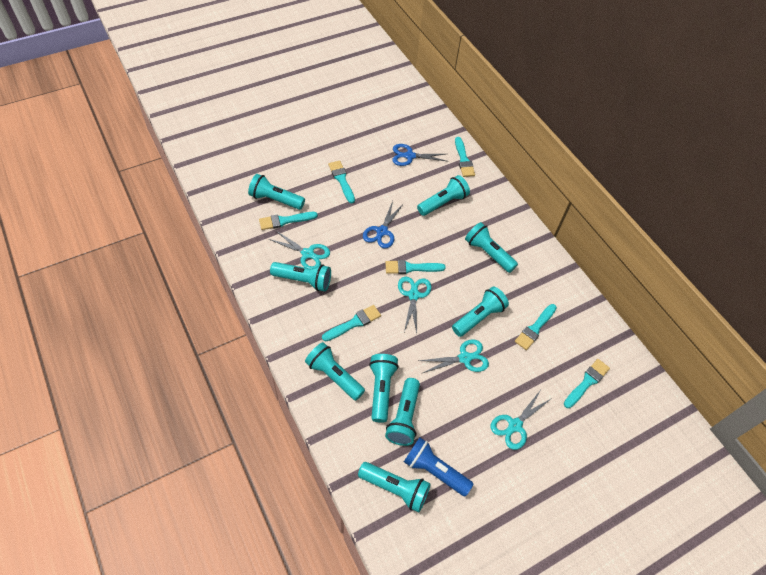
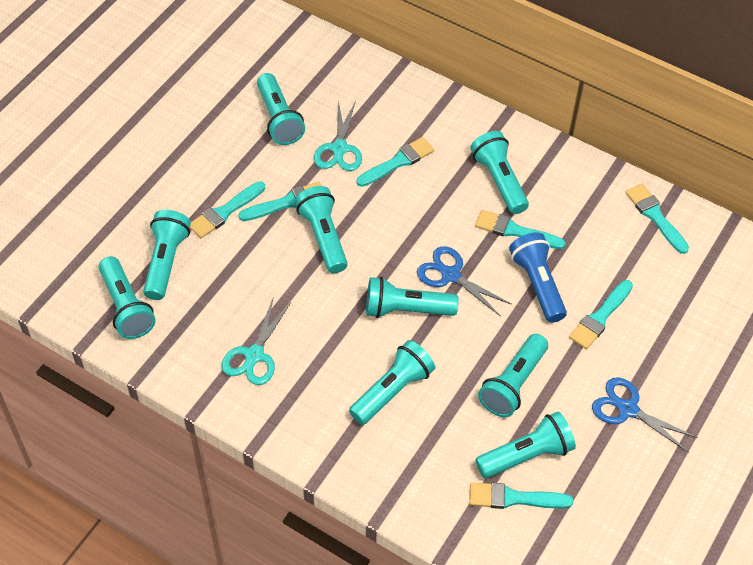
turquoise scissors: 4 -> 2

